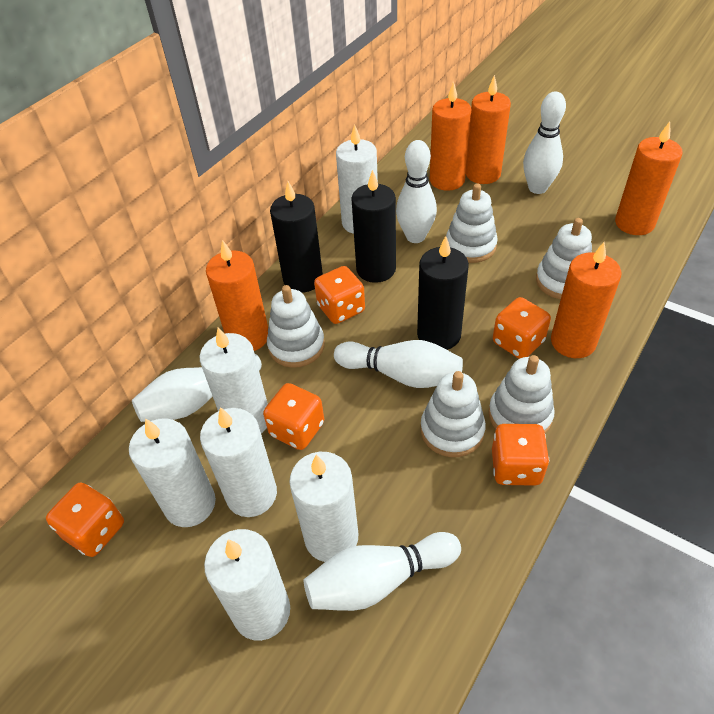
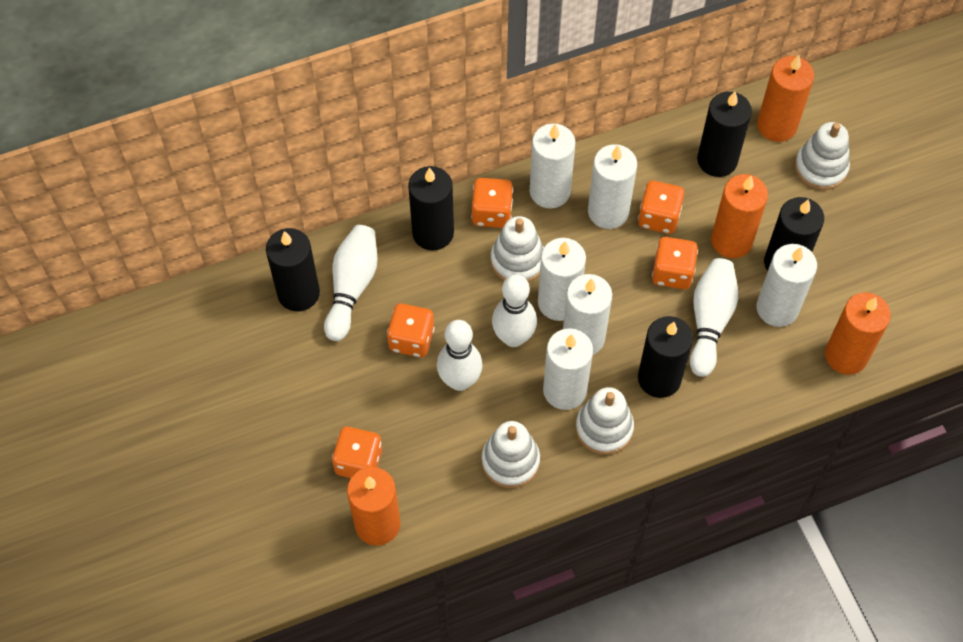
black candle: 3 -> 5
orange candle: 5 -> 4
white bowling pin: 5 -> 4
white stacking toy: 5 -> 4

